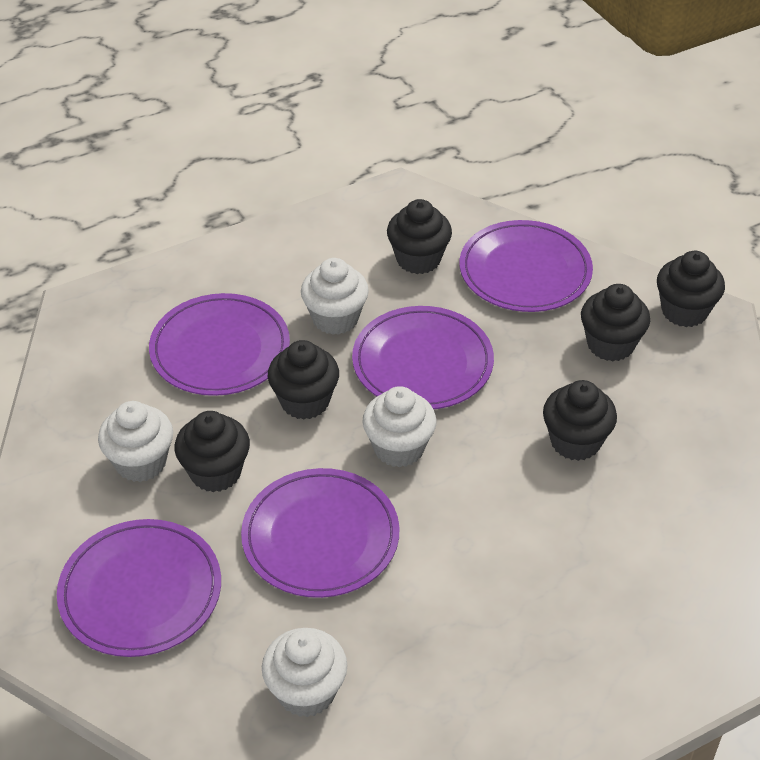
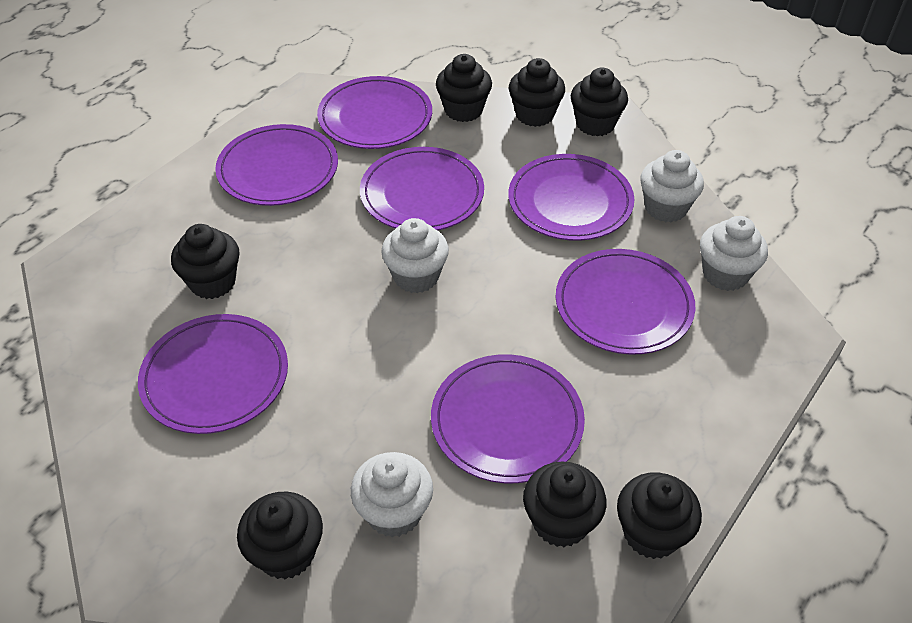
black cupcake: 6 -> 7
purple plate: 5 -> 7

